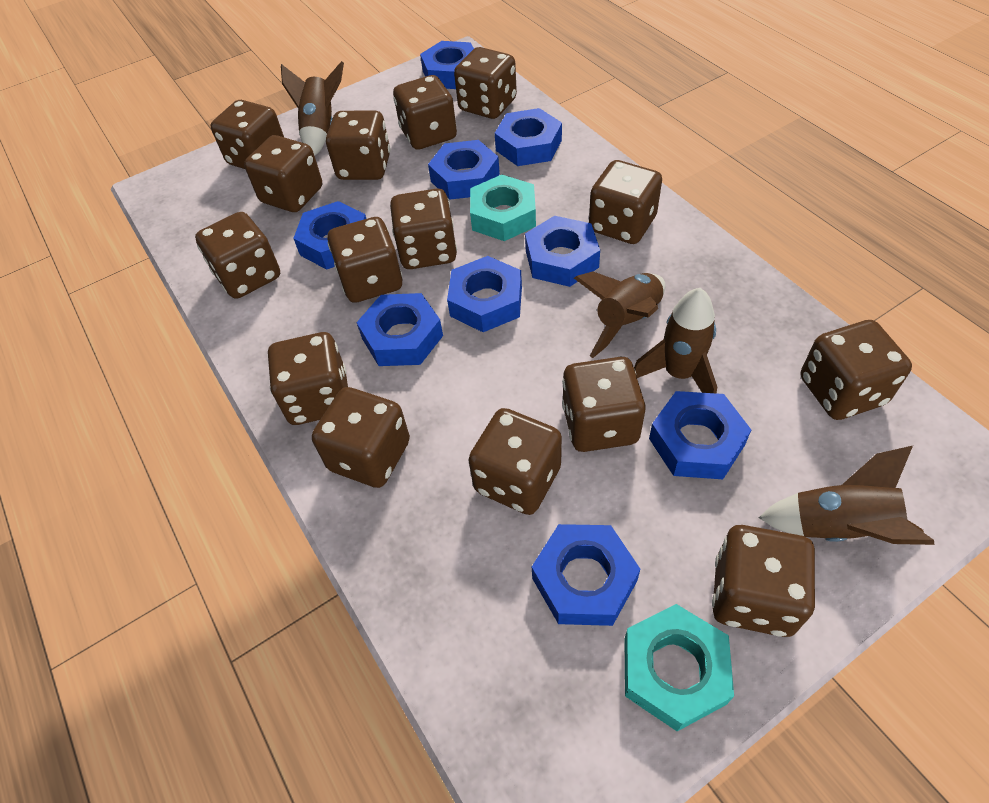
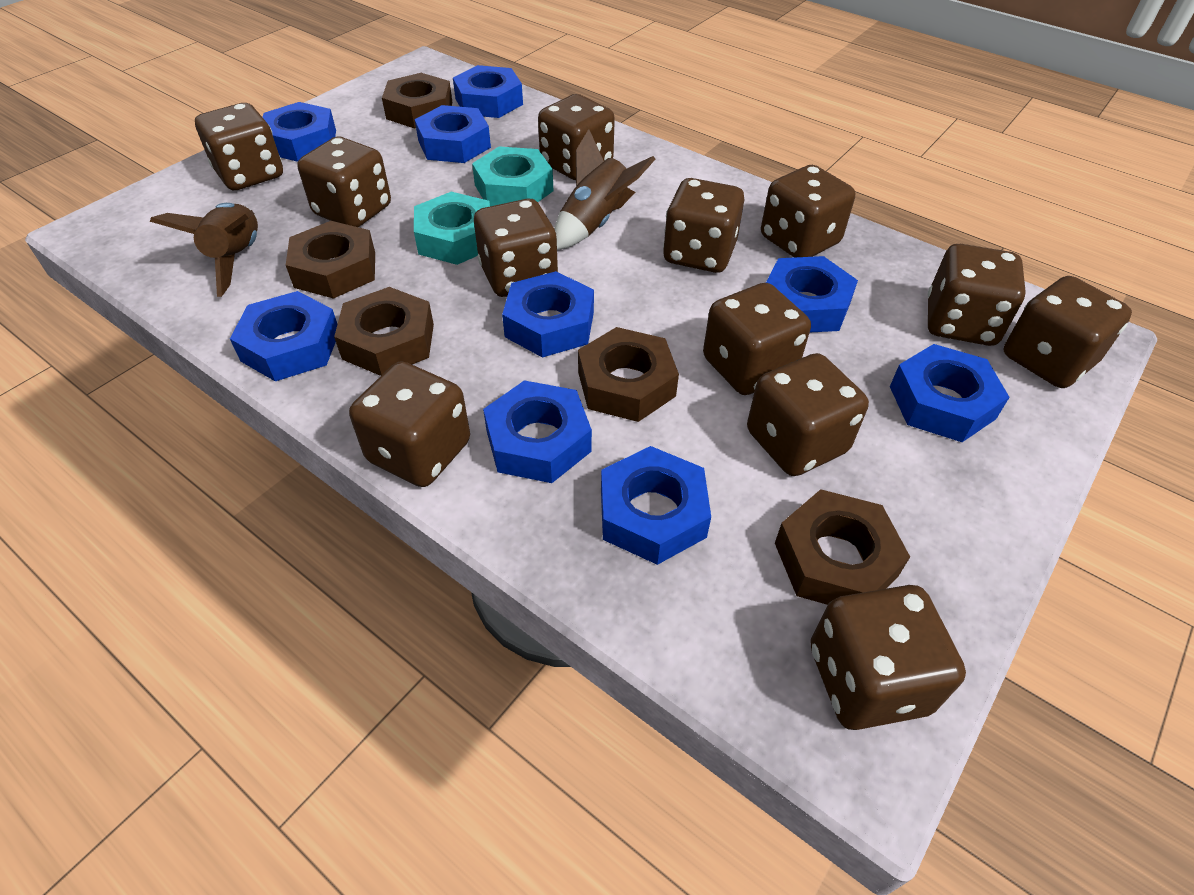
brown dice: 15 -> 12
brown nut: 0 -> 5
brown rocket: 4 -> 2

